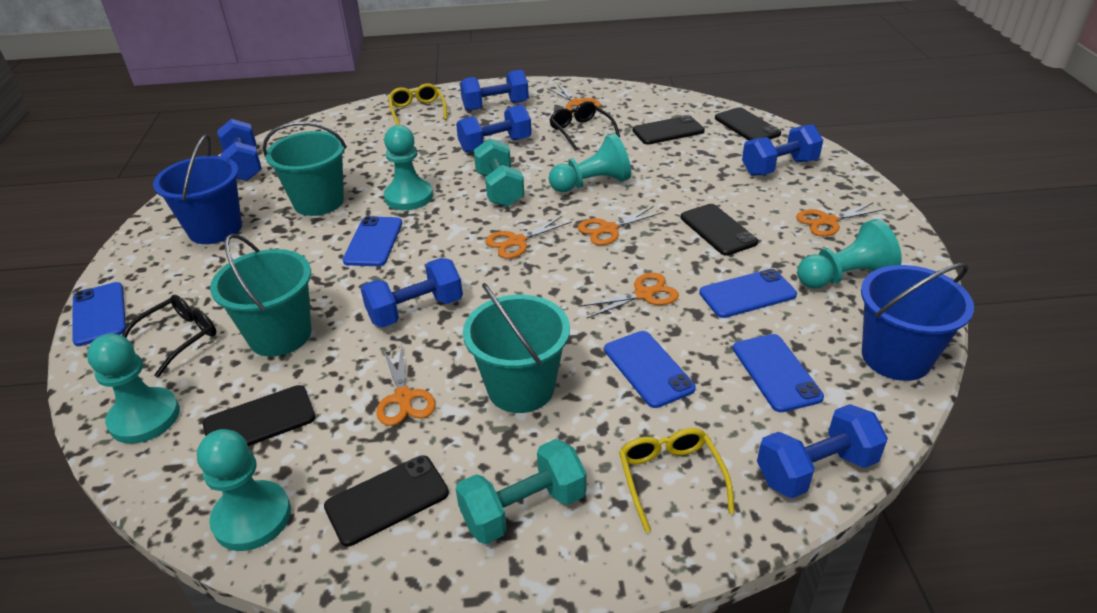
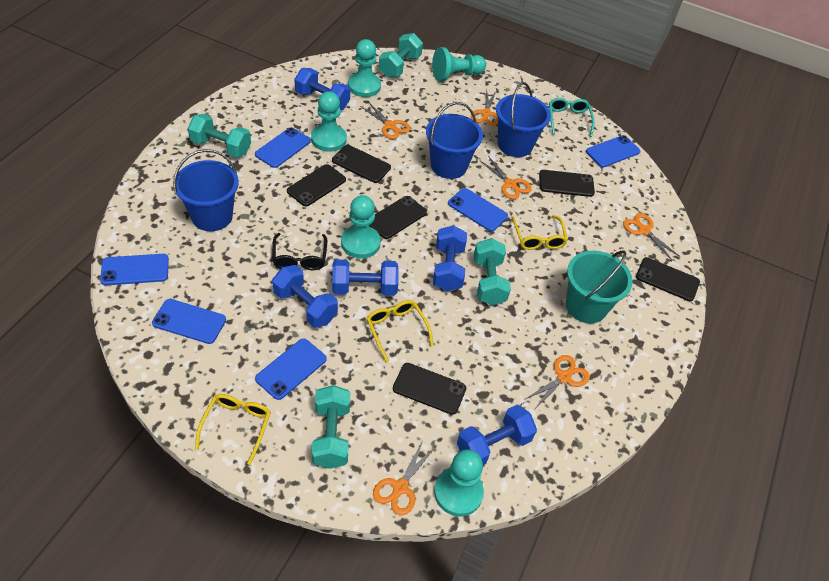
black glasses: 2 -> 1
black phone: 5 -> 6
blue bucket: 2 -> 3
blue dumbbell: 6 -> 5
blue phone: 5 -> 6
turquoise bucket: 3 -> 1
turquoise dumbbell: 2 -> 4
turquoise glasses: 0 -> 1
yellow glasses: 2 -> 3

